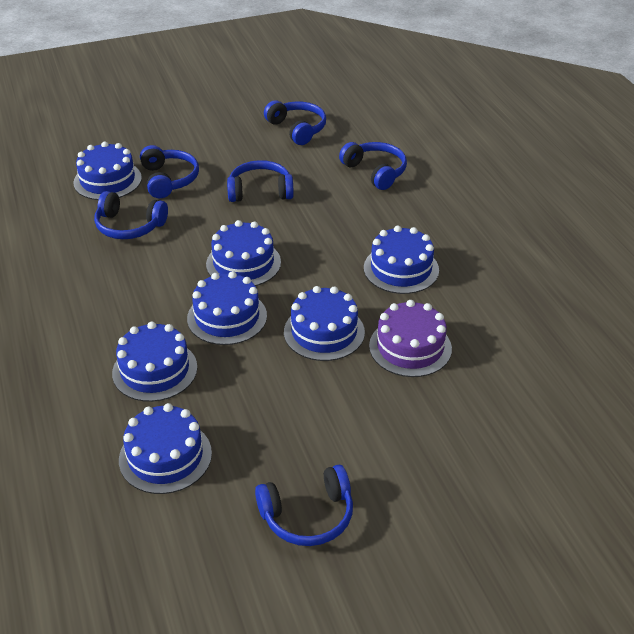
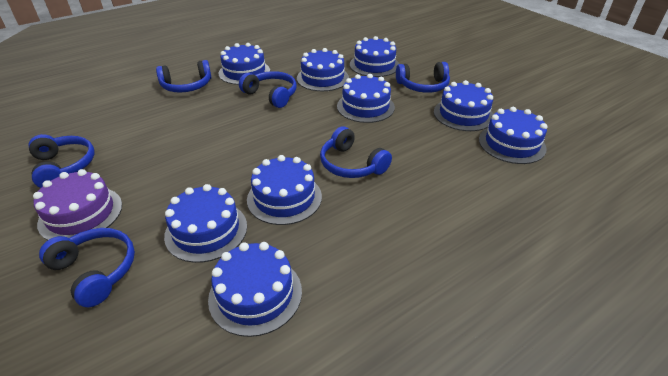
blue cake: 7 -> 9

